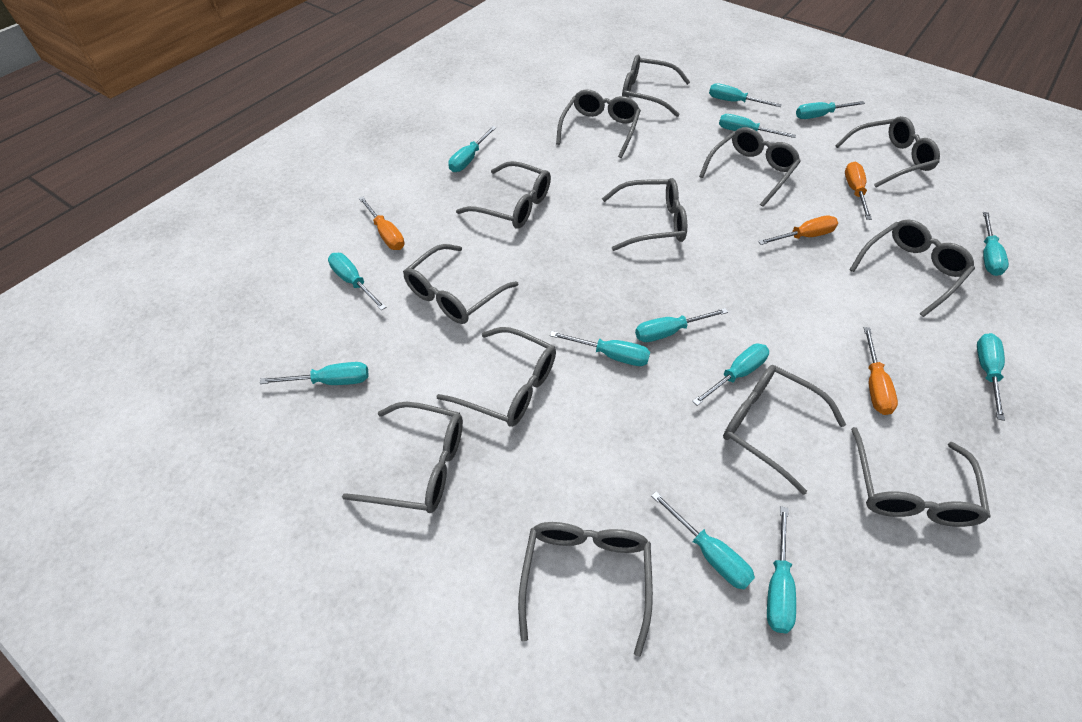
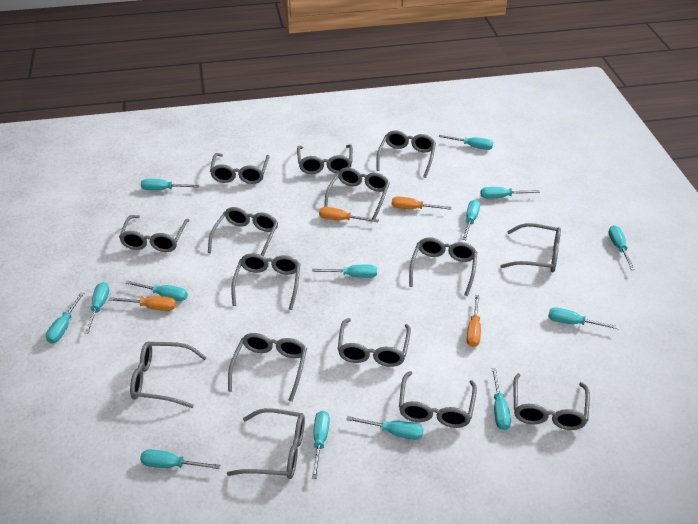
grey glasses: 13 -> 15
turquoise screwdriver: 13 -> 14

